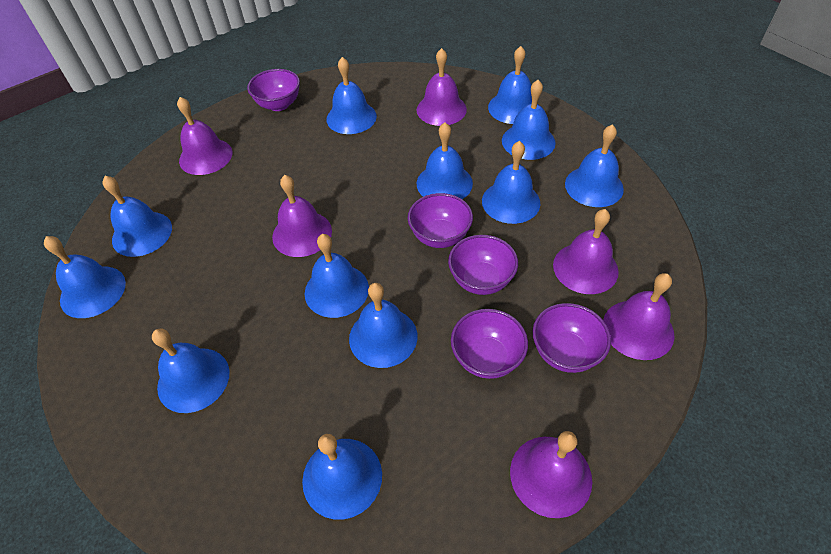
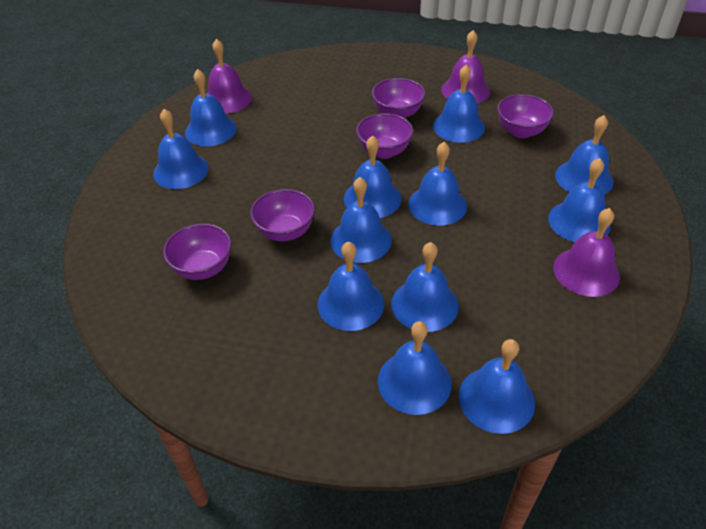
purple bell: 6 -> 3

